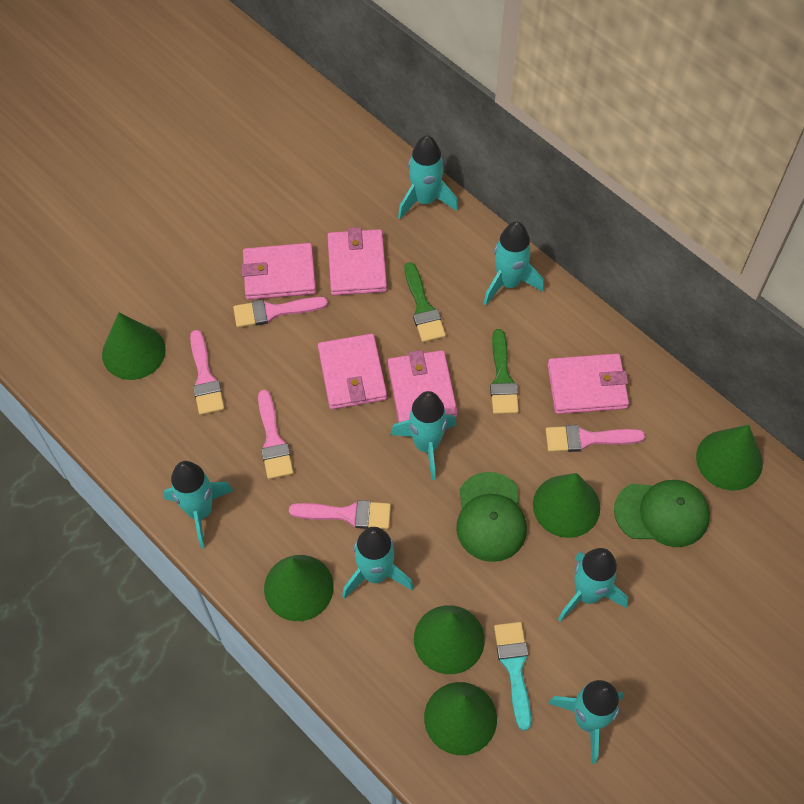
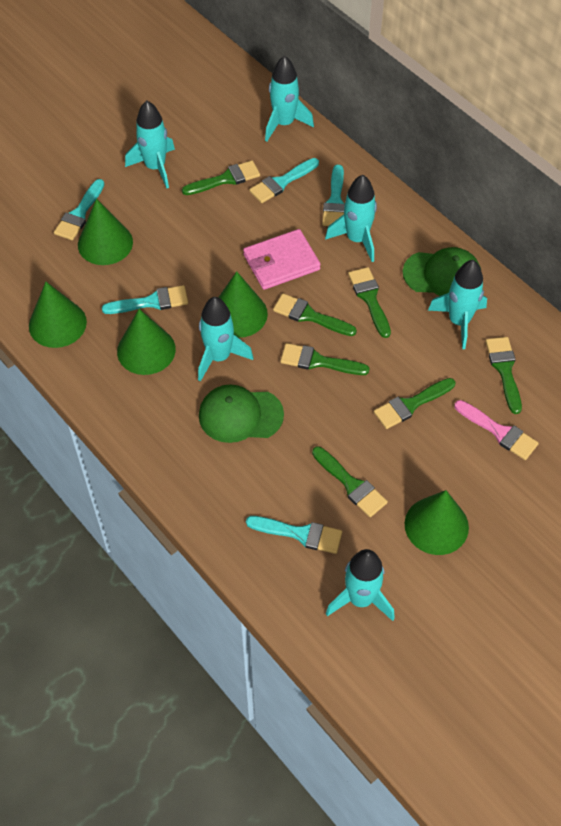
green brush: 2 -> 7
green cone: 6 -> 5
pink brush: 5 -> 1
pink wallet: 5 -> 1
turquoise brush: 1 -> 5
turquoise rocket: 7 -> 6

